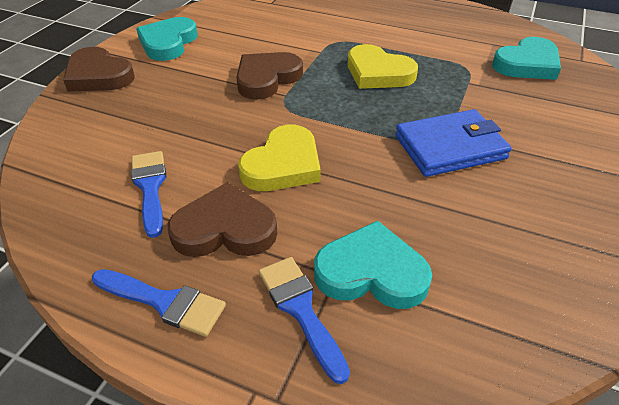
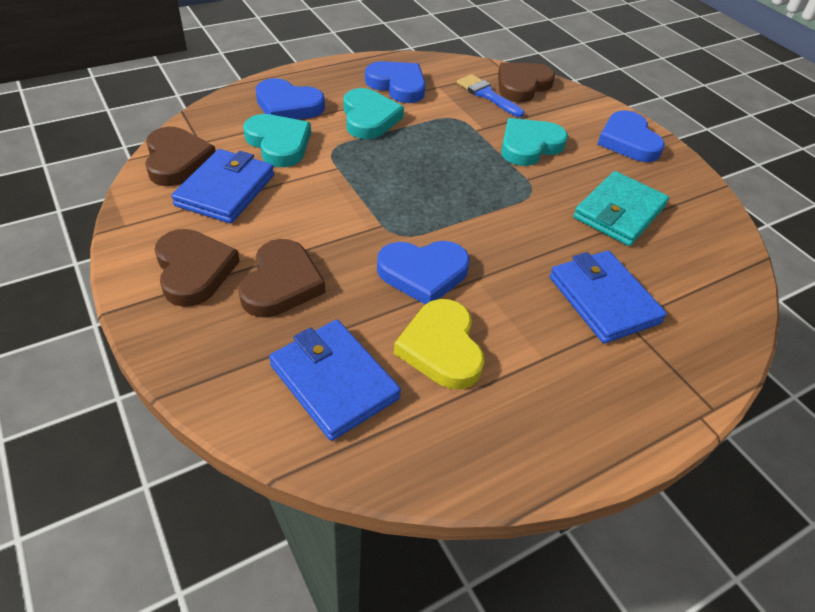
blue brush: 3 -> 1
blue heart: 0 -> 4
blue wallet: 1 -> 3
brown heart: 3 -> 4
turquoise wallet: 0 -> 1
yellow heart: 2 -> 1

